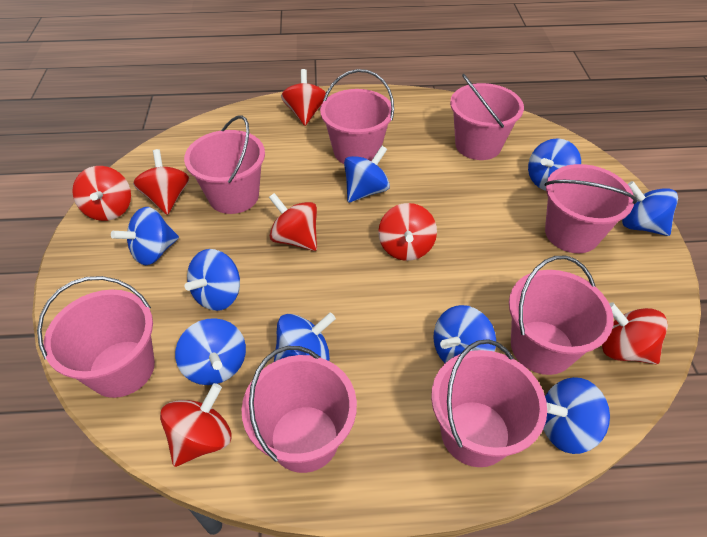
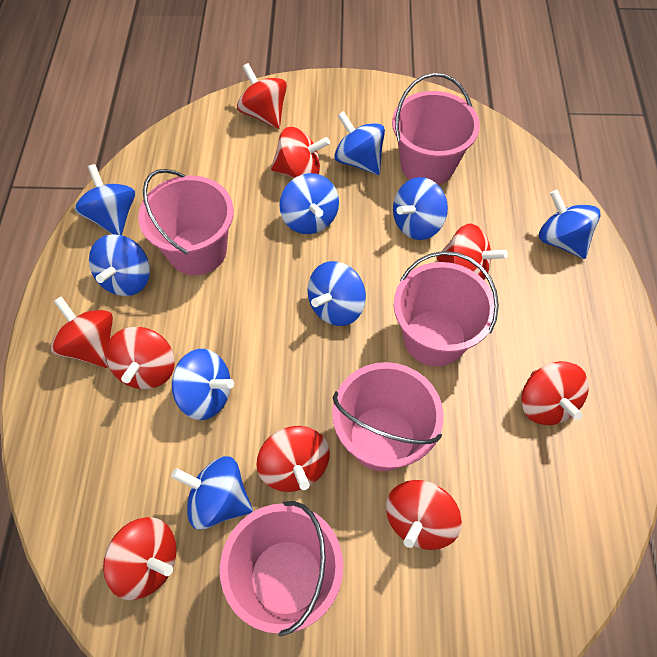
pink bucket: 8 -> 5
red spinning top: 7 -> 9

